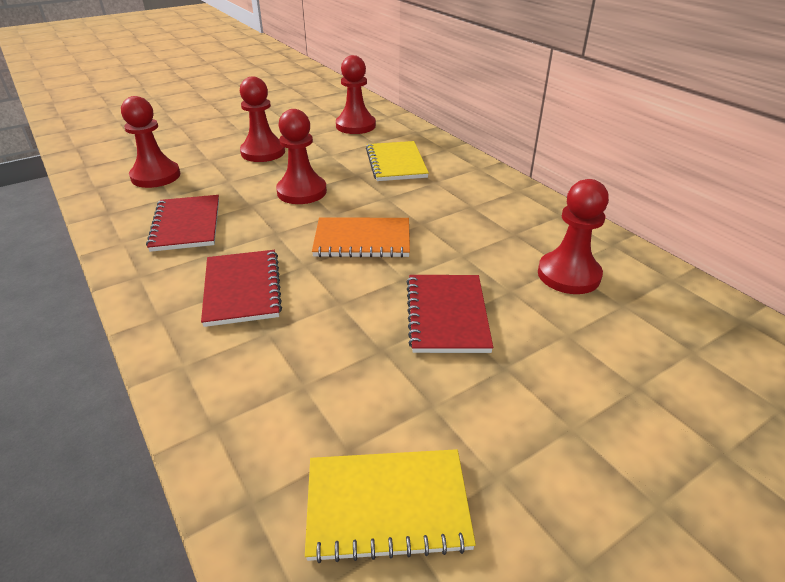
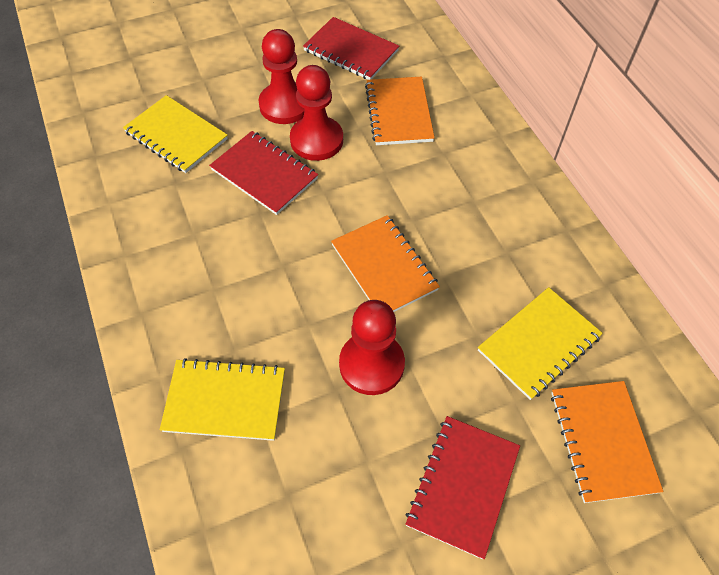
orange notebook: 1 -> 3
red pawn: 5 -> 3
yellow notebook: 2 -> 3

